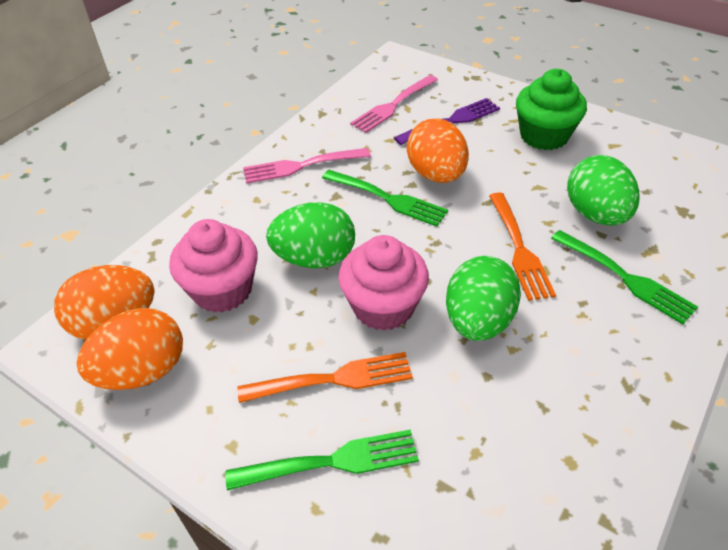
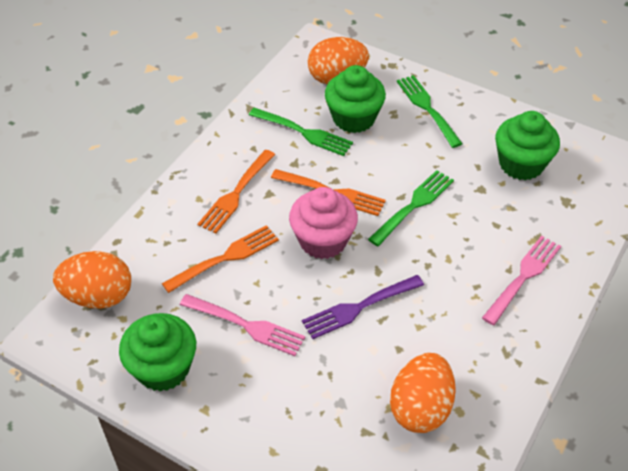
green cupcake: 1 -> 3
green egg: 3 -> 0
orange fork: 2 -> 3
pink cupcake: 2 -> 1

